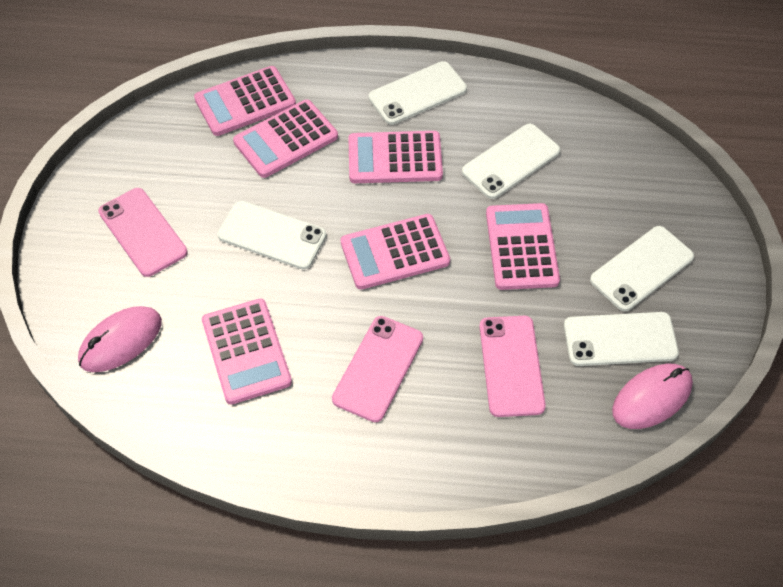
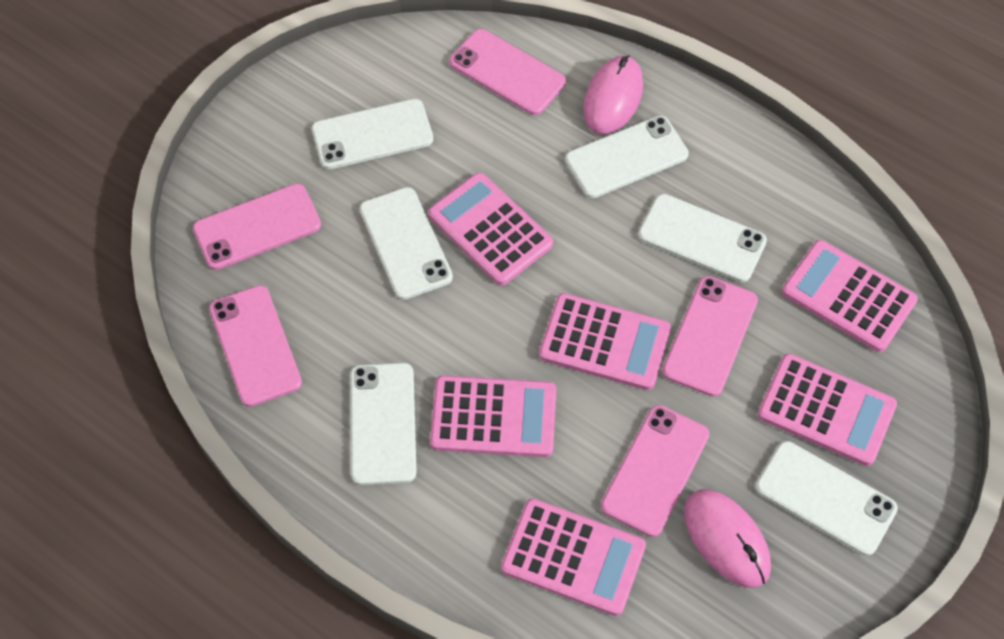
pink phone: 3 -> 5
white phone: 5 -> 6

